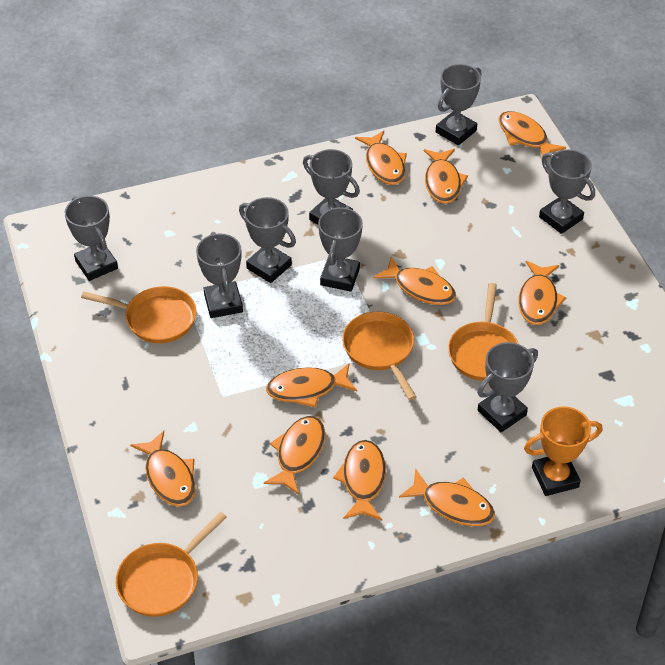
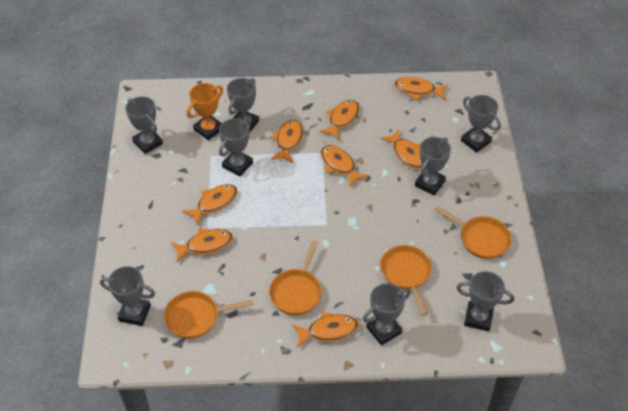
orange fish: 10 -> 8

